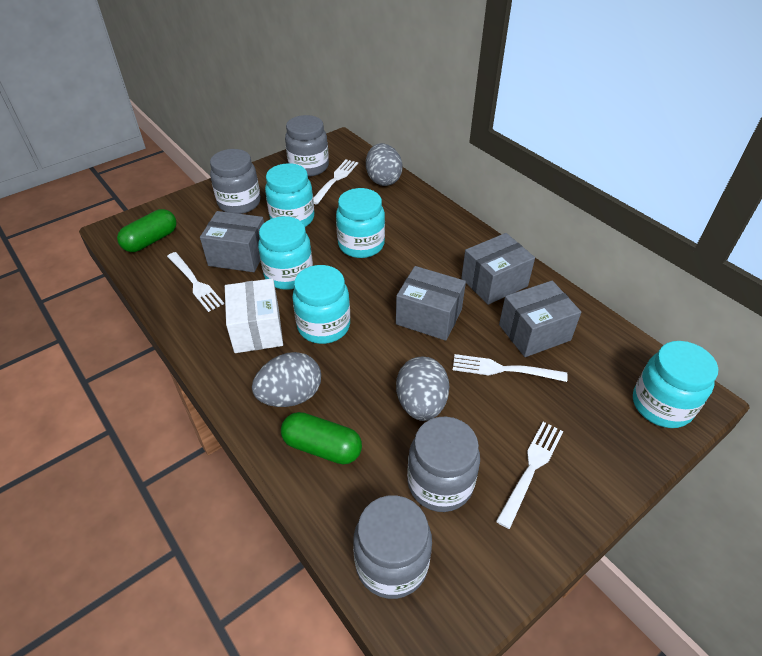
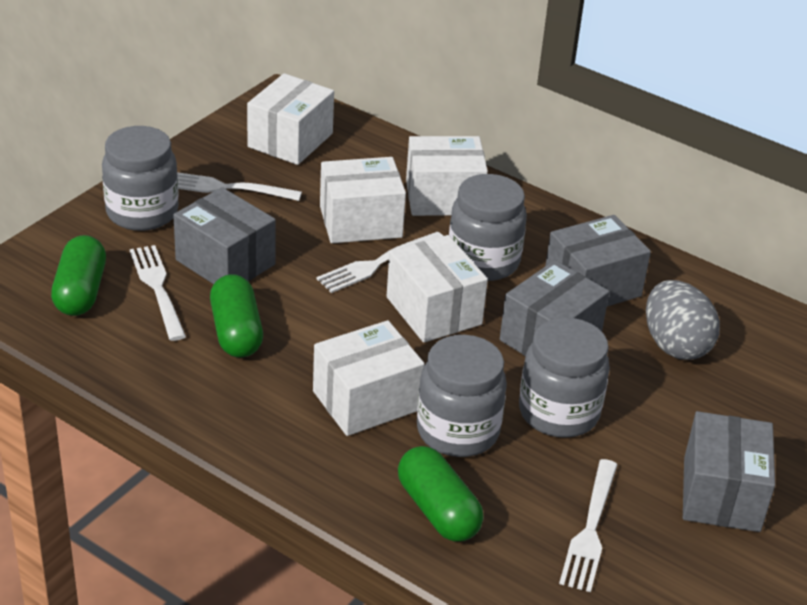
green capsule: 2 -> 3
grey egg: 3 -> 1
turquoise jar: 5 -> 0
white box: 1 -> 5

